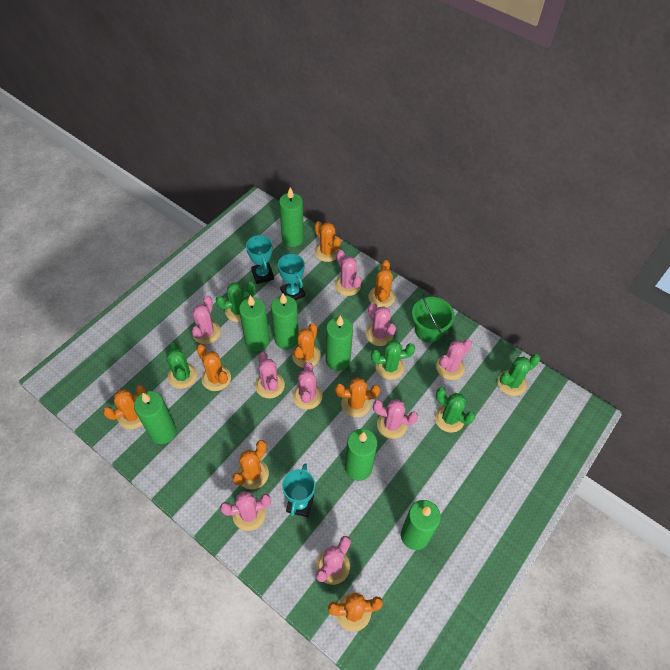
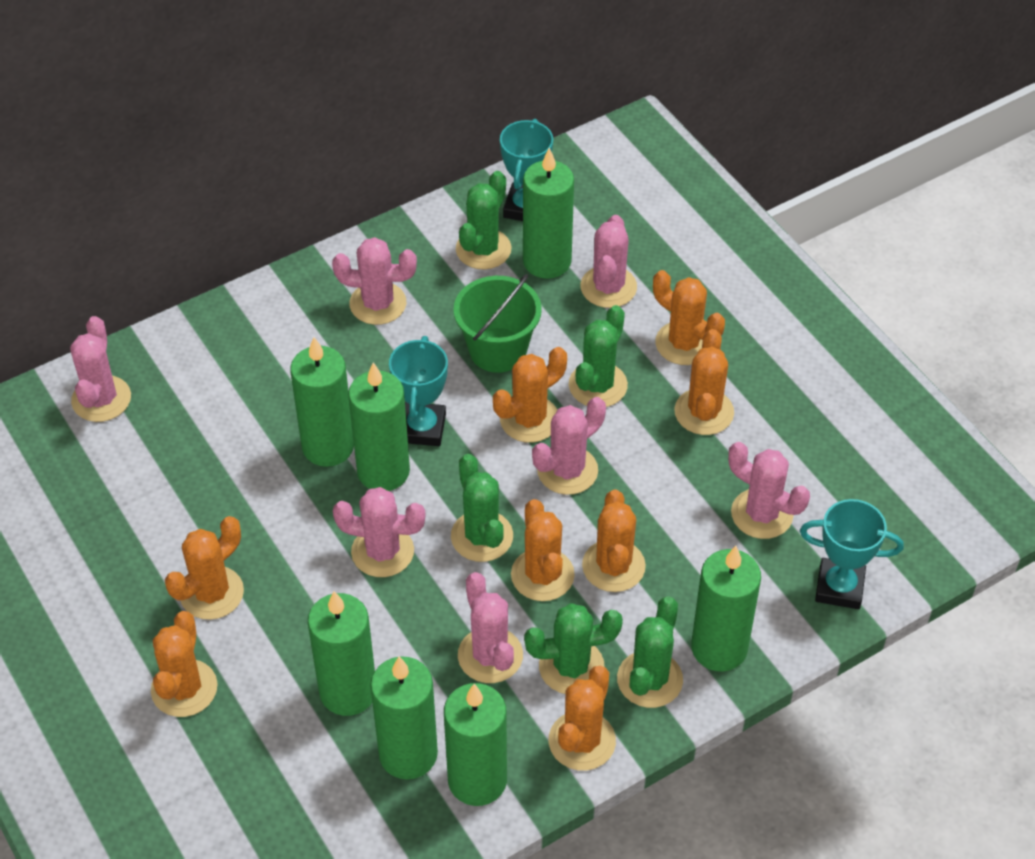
pink cactus: 9 -> 7

